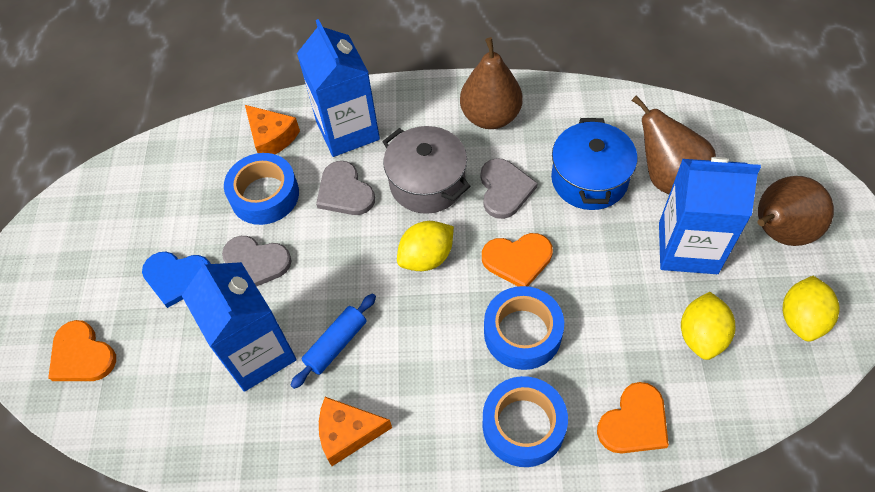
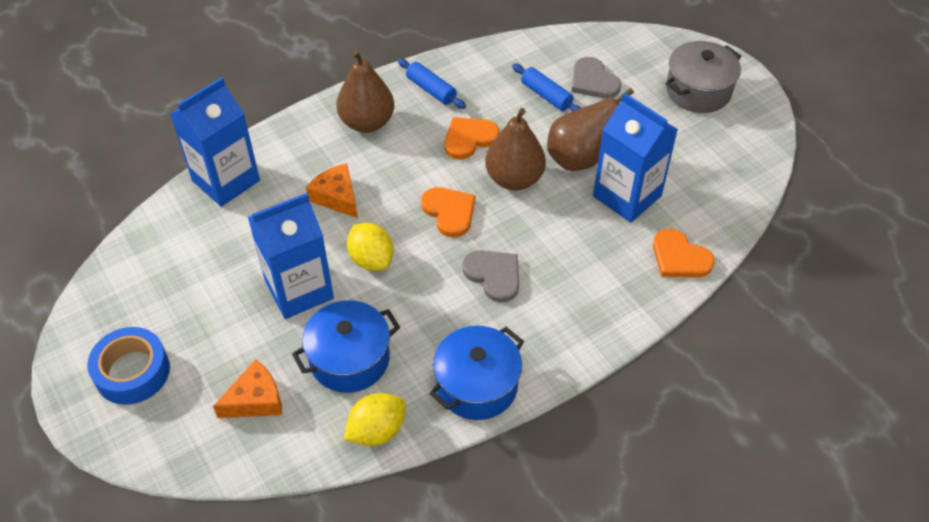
blue heart: 1 -> 0
blue pot: 1 -> 2
blue rolling pin: 1 -> 2
blue tape: 3 -> 1
grey heart: 3 -> 2
yellow lemon: 3 -> 2

